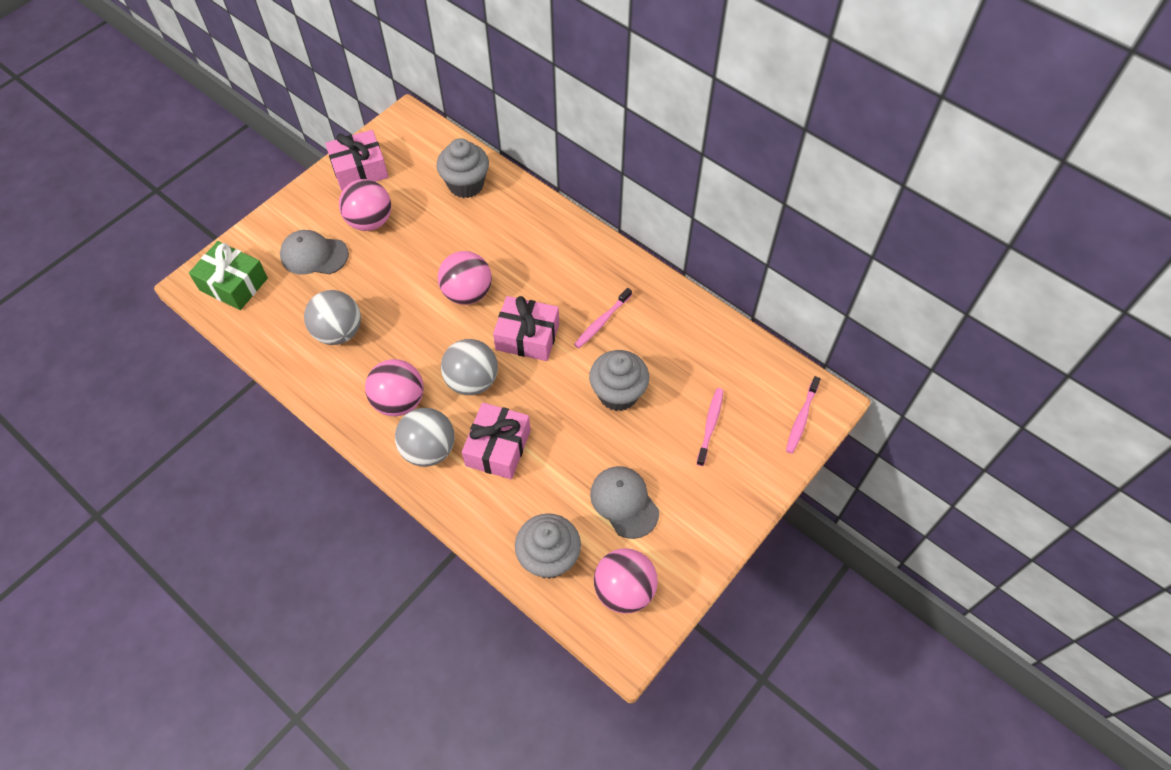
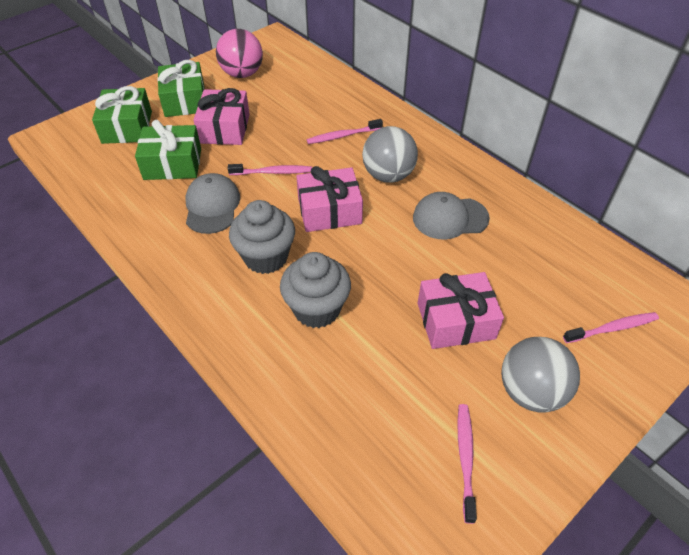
green gift: 1 -> 3
grey ball: 3 -> 2
grey cupcake: 3 -> 2
pink ball: 4 -> 1
pink toothbrush: 3 -> 4

